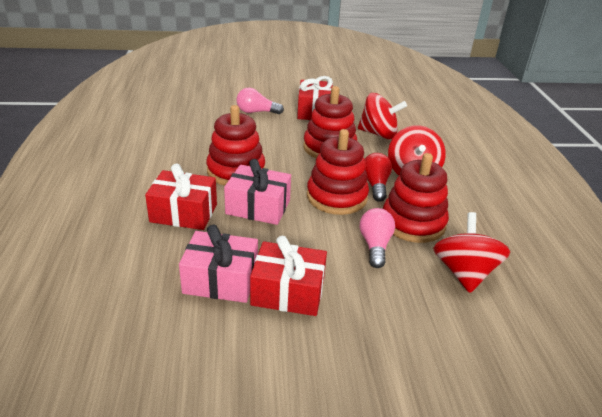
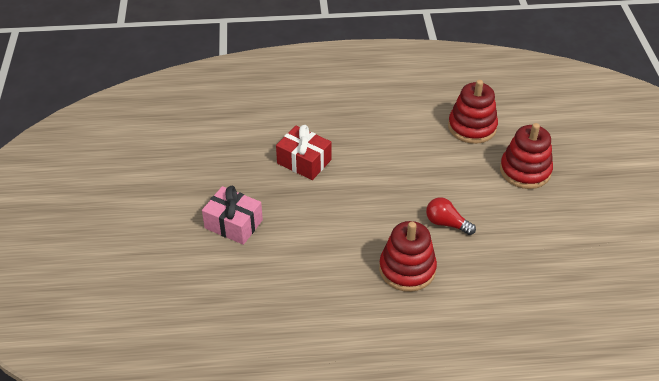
pink gift: 2 -> 1
pink light bulb: 2 -> 0
red gift: 3 -> 1
red spinning top: 3 -> 0
red stacking toy: 4 -> 3

